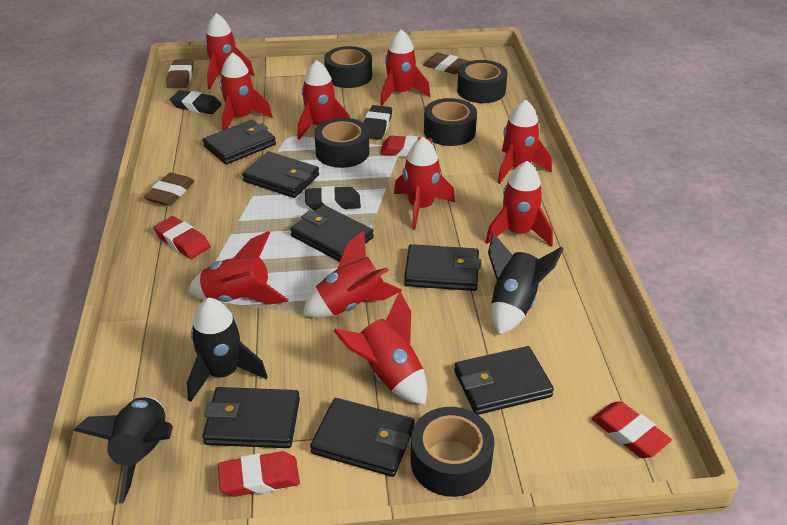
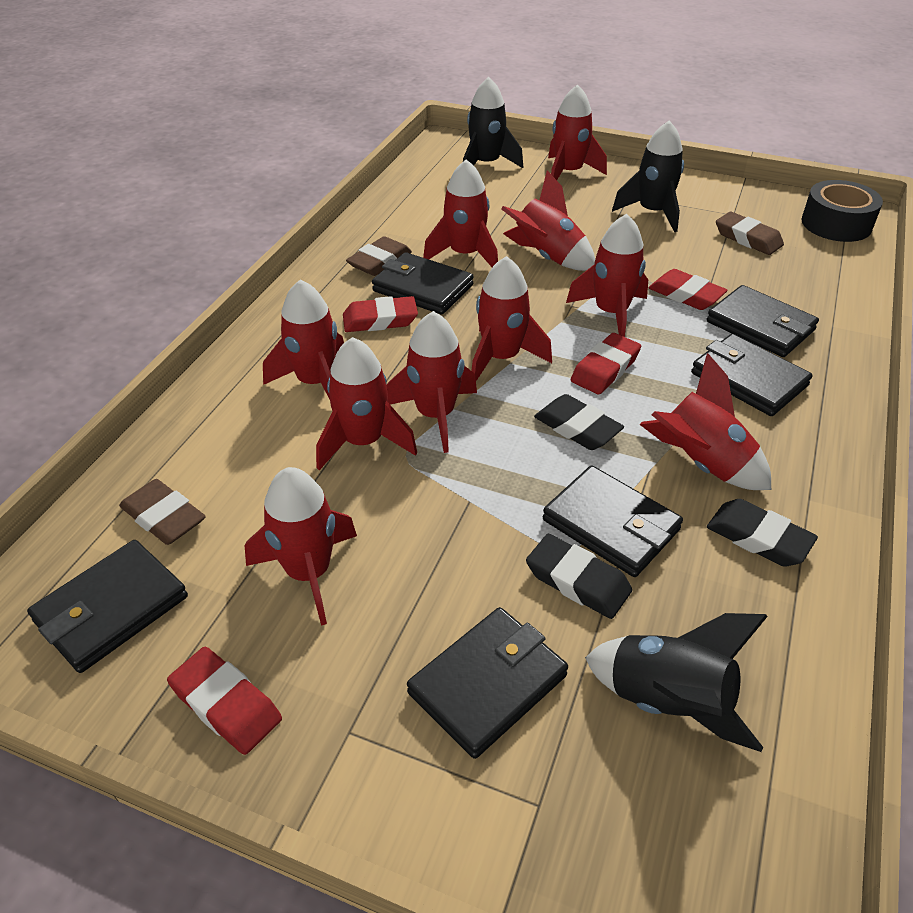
black tape: 5 -> 1
black wallet: 7 -> 6

